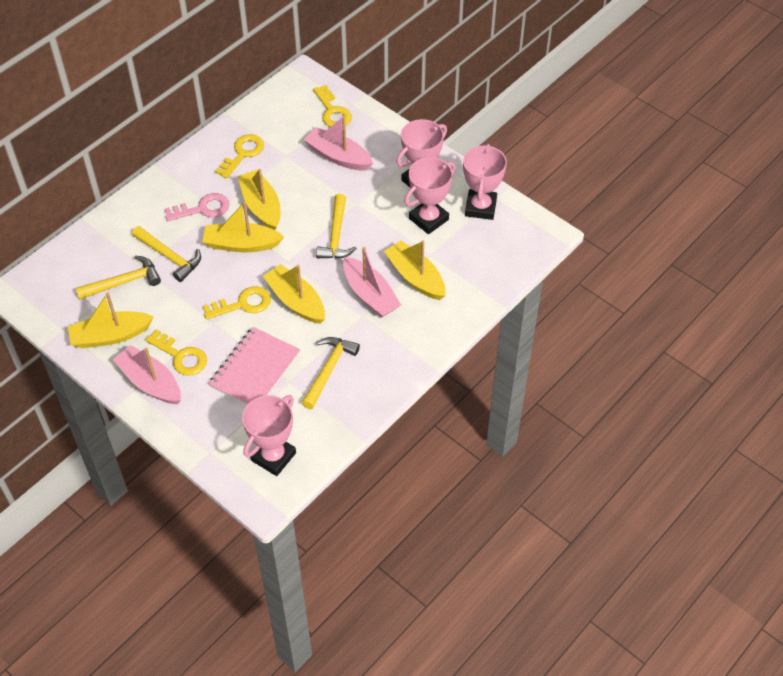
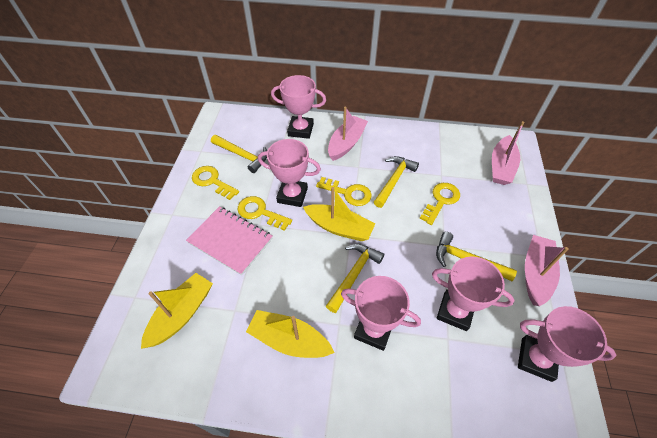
pink key: 1 -> 0
pink trophy: 4 -> 5
yellow boat: 5 -> 3

